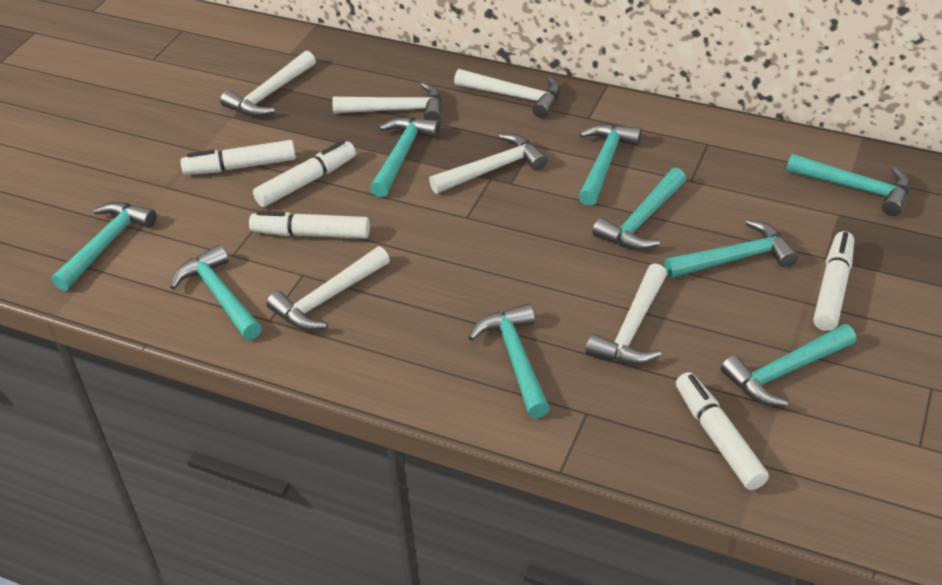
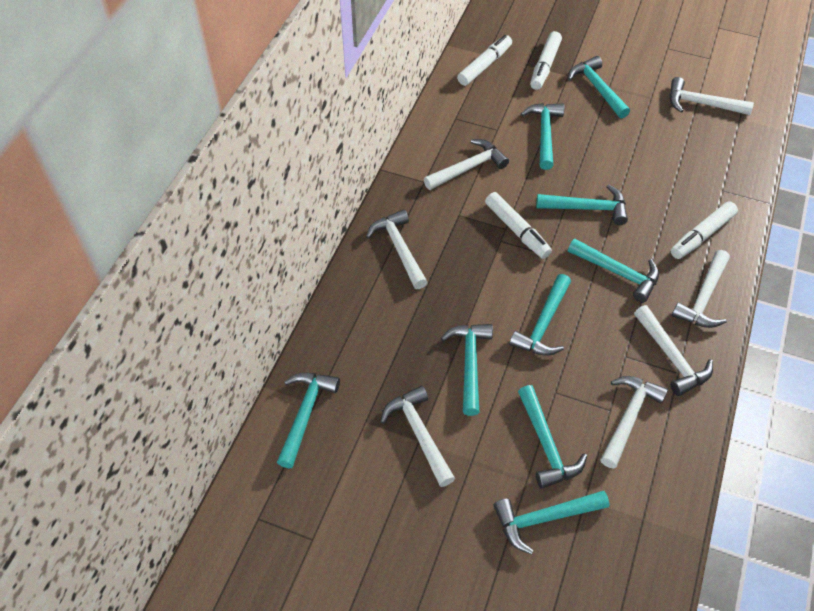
white hammer: 6 -> 7
white marker: 5 -> 4

